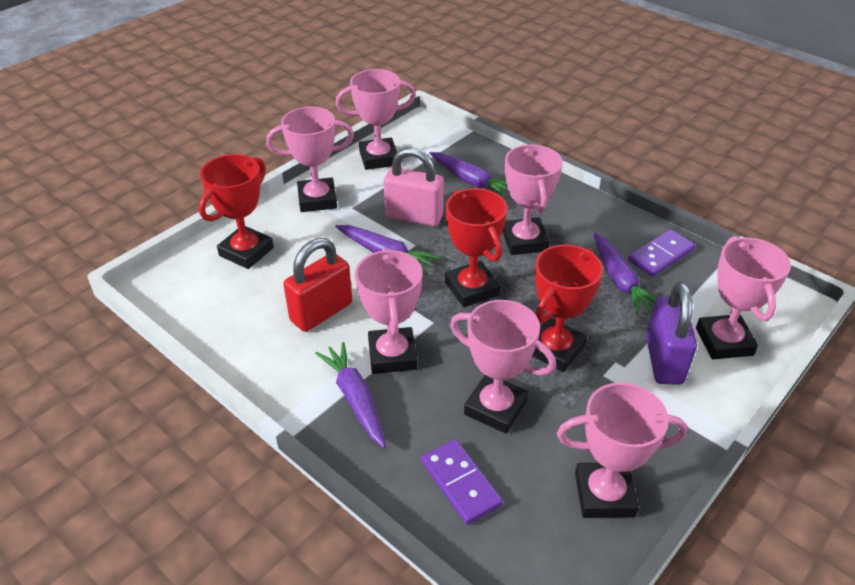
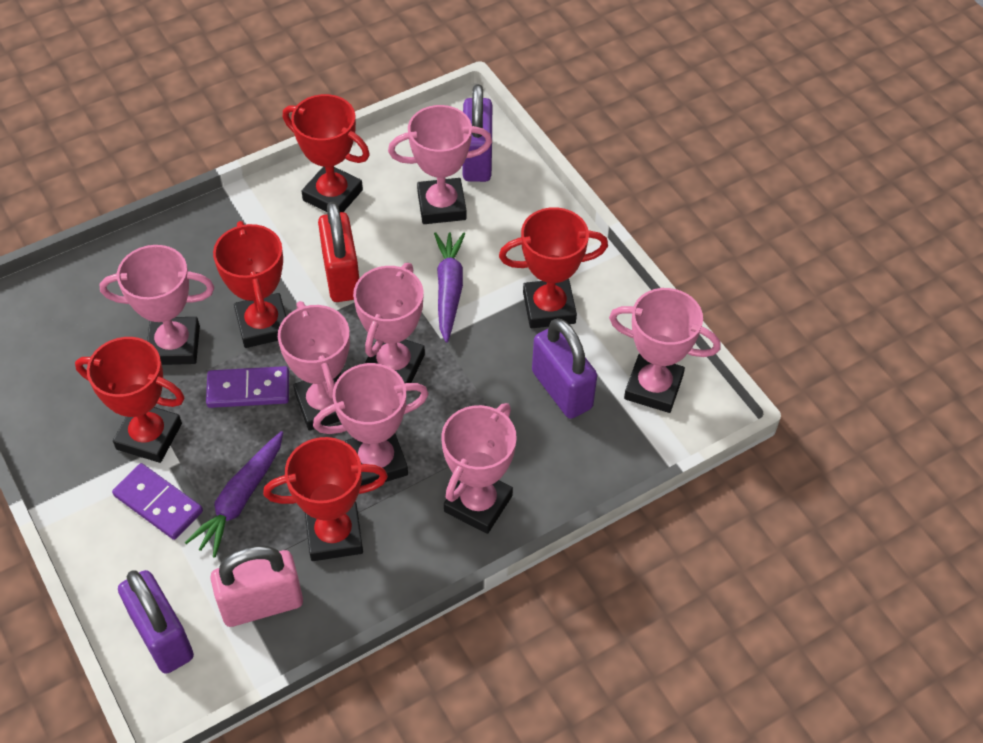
purple carrot: 4 -> 2
purple padlock: 1 -> 3
red trophy: 3 -> 5

